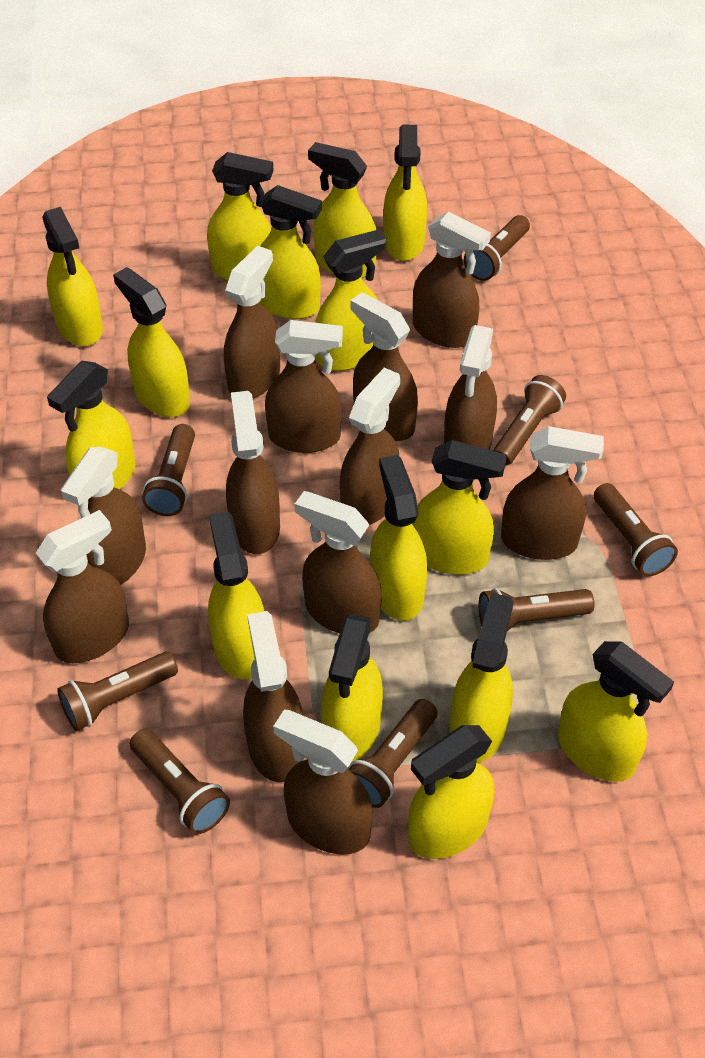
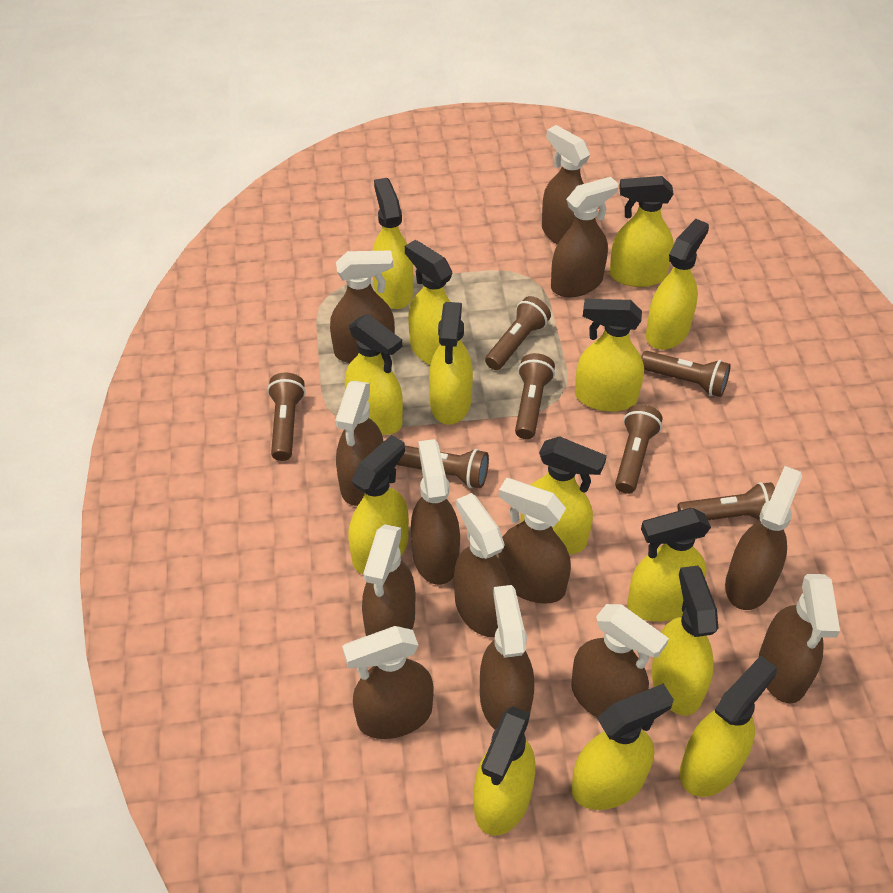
brown flashlight: 8 -> 7
yellow spray bottle: 15 -> 14

